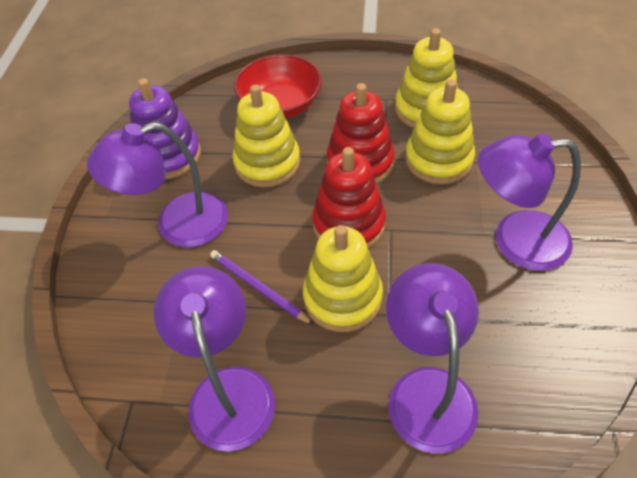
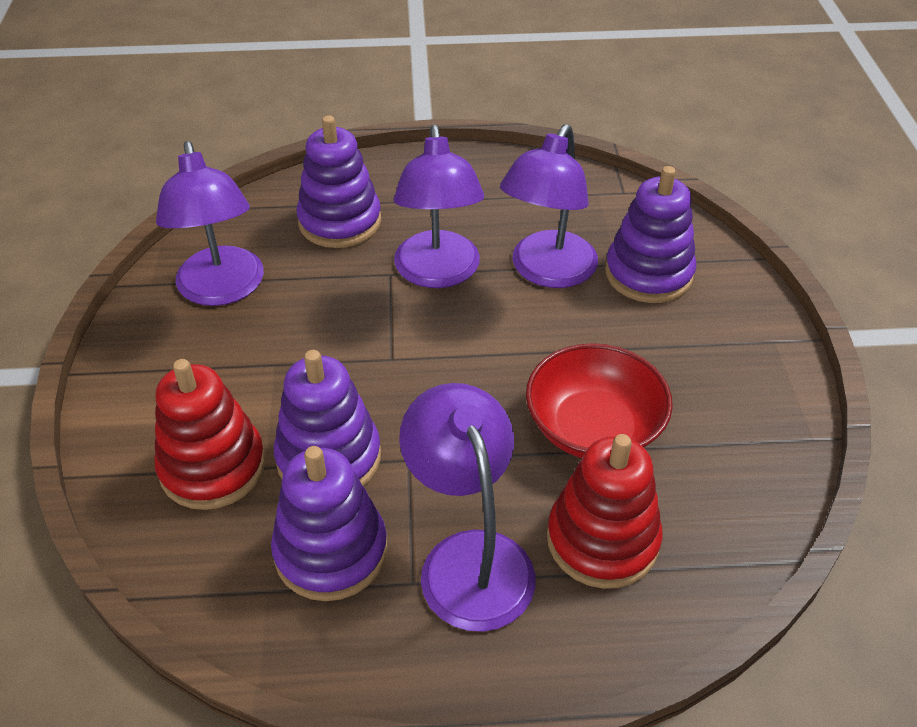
purple pencil: 1 -> 0
purple stacking toy: 1 -> 4
yellow stacking toy: 4 -> 0

